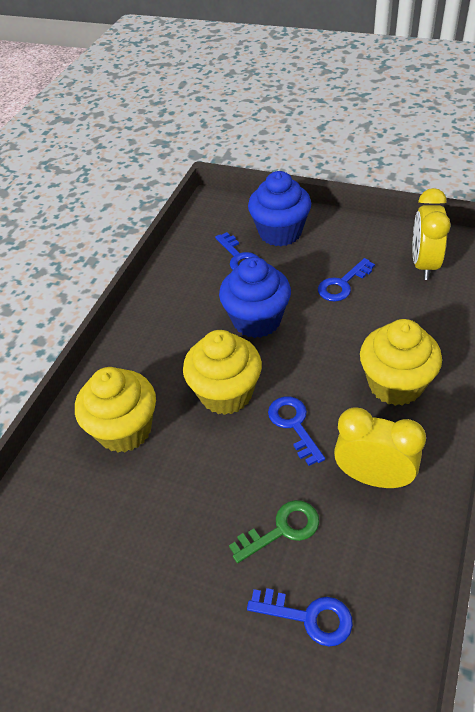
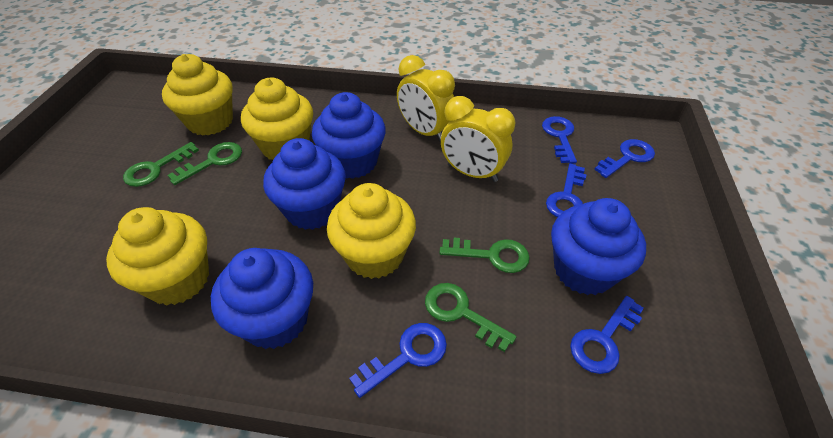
blue cupcake: 2 -> 4
blue key: 4 -> 5
green key: 1 -> 4
yellow cupcake: 3 -> 4

